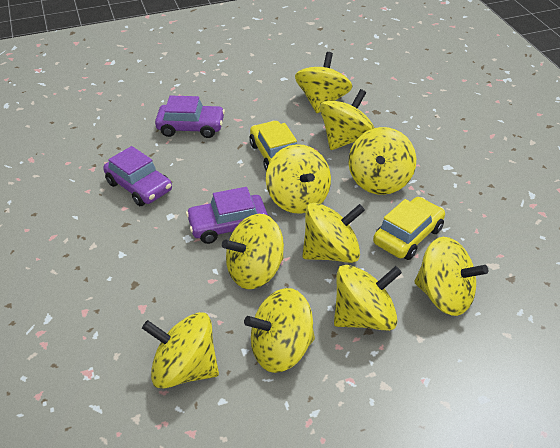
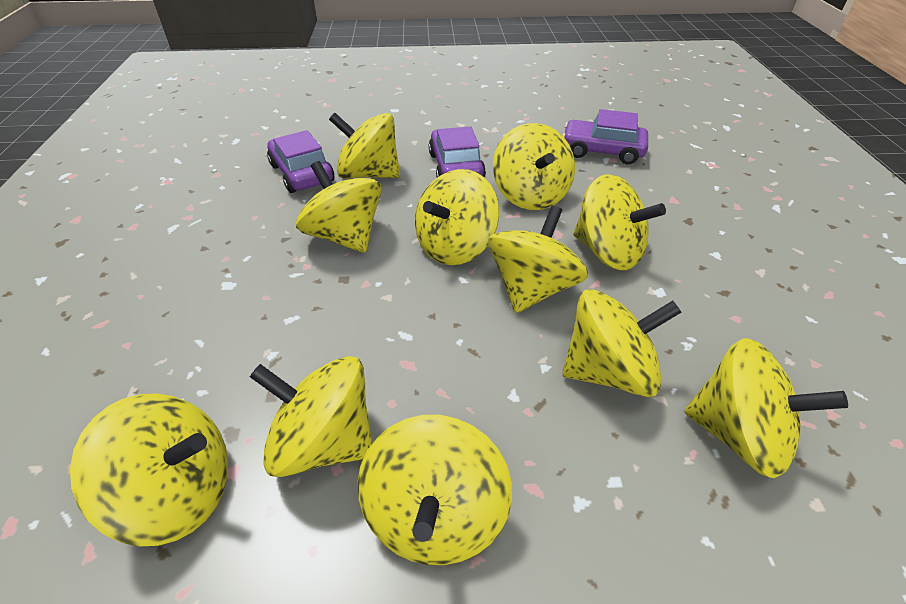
yellow car: 2 -> 0
yellow spinning top: 10 -> 11

